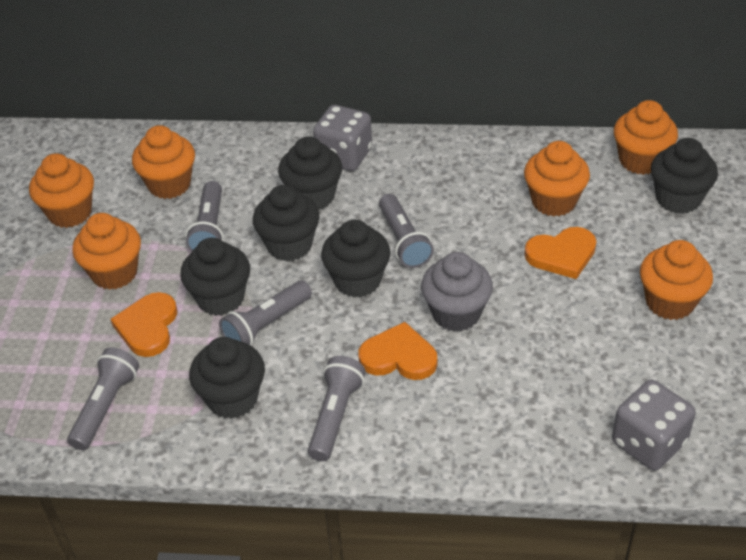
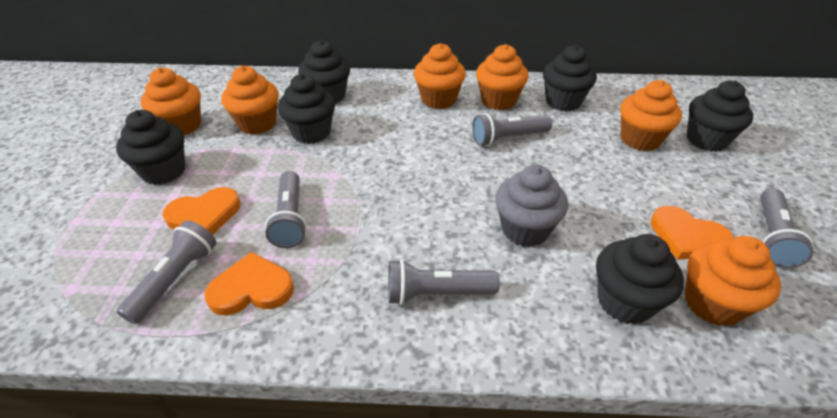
grey dice: 2 -> 0

